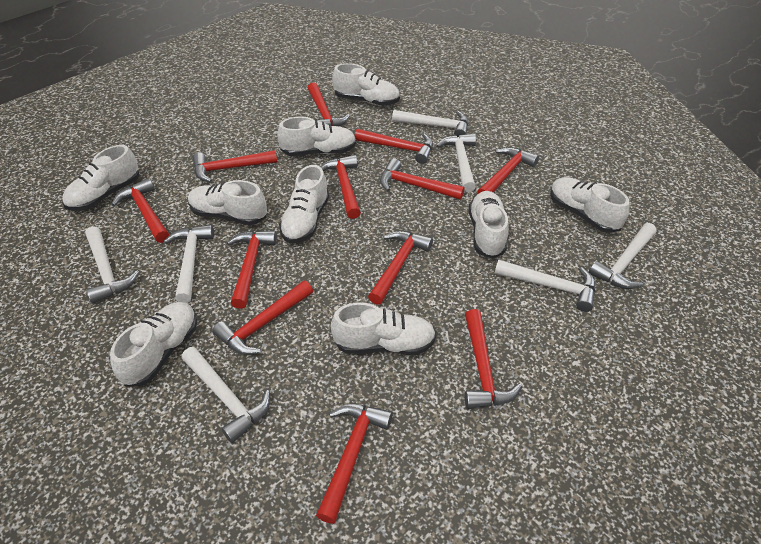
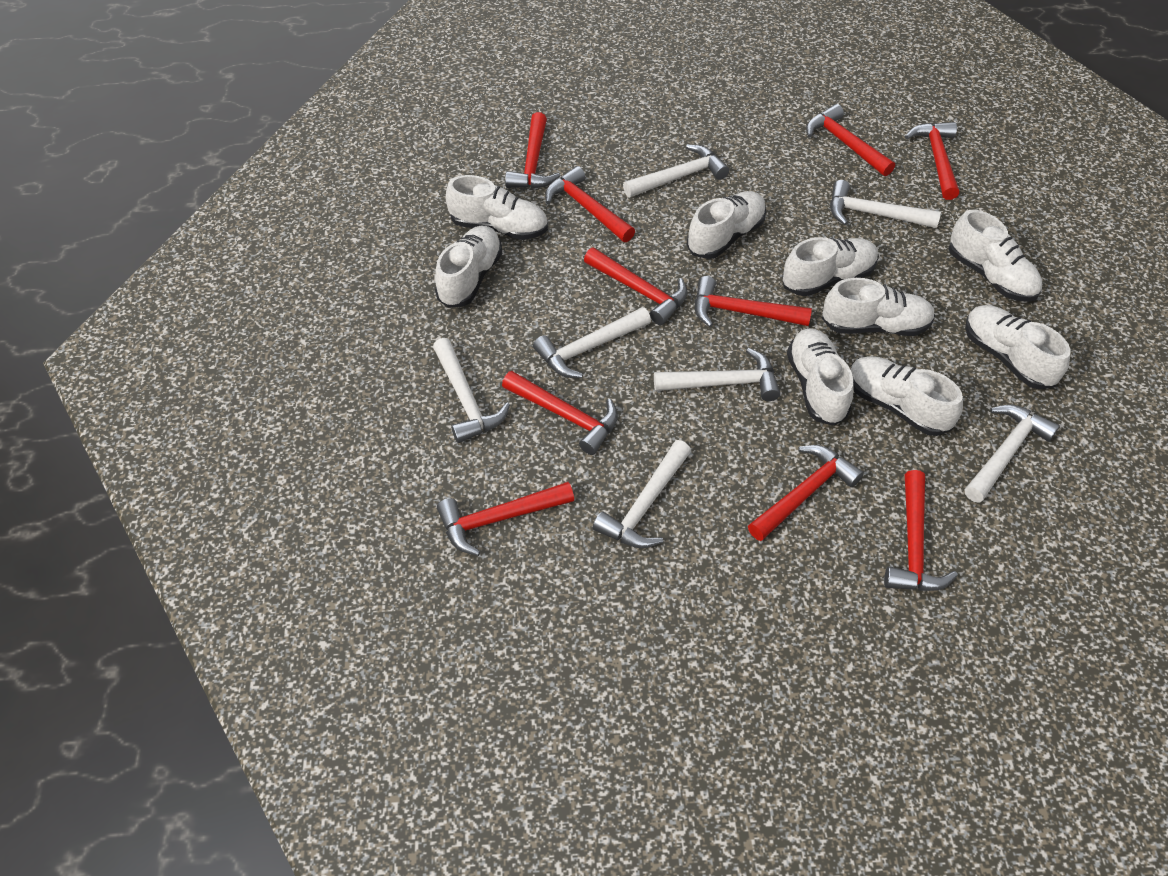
red hammer: 12 -> 10

